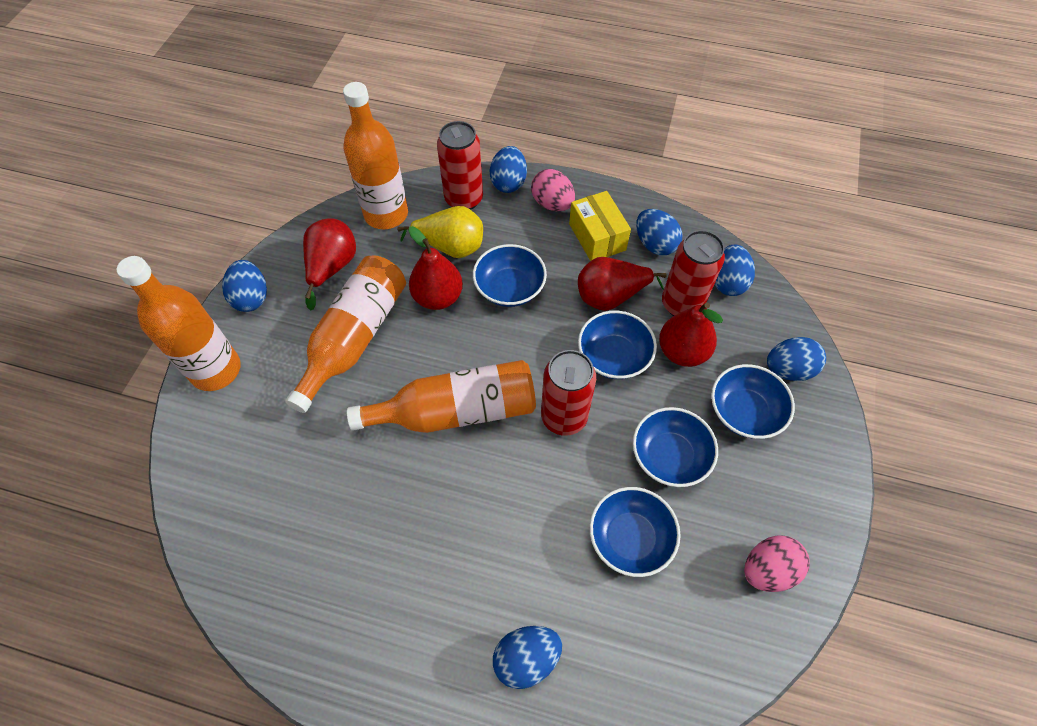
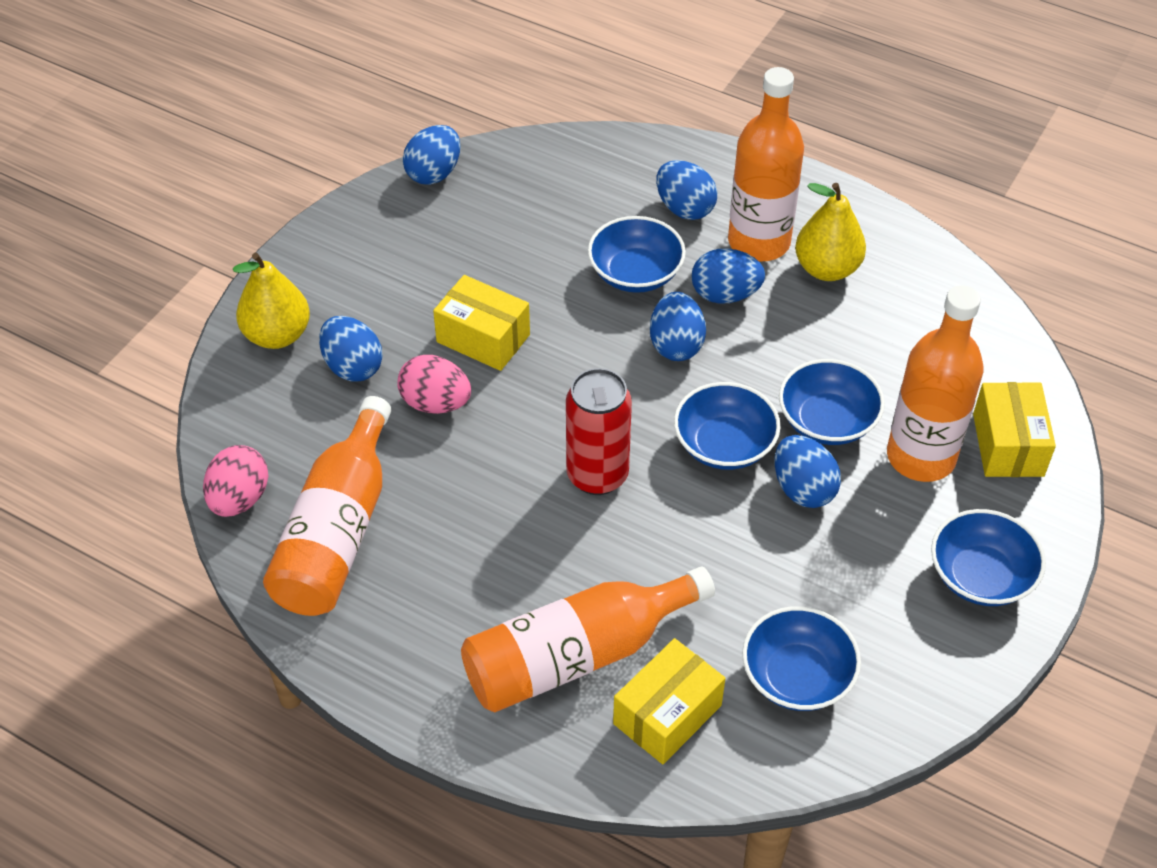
red can: 3 -> 1
red pear: 4 -> 0
yellow box: 1 -> 3
yellow pear: 1 -> 2

